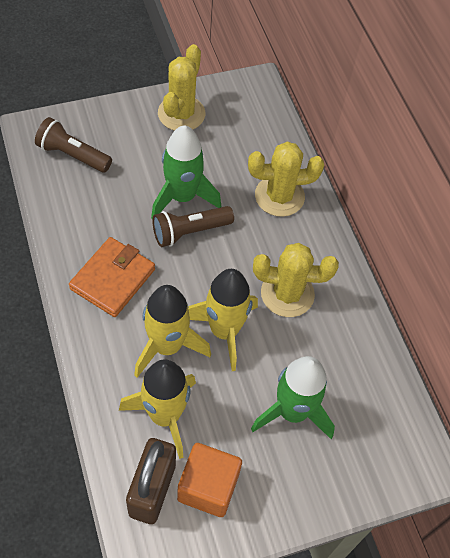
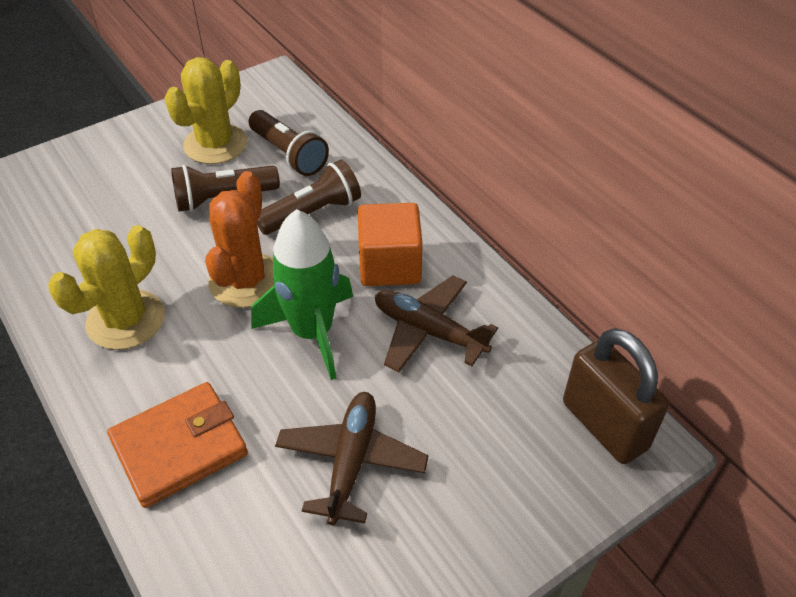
brown flashlight: 2 -> 3
brown plane: 0 -> 2
green rocket: 2 -> 1
orange cactus: 0 -> 1
yellow cactus: 3 -> 2
yellow rocket: 3 -> 0

